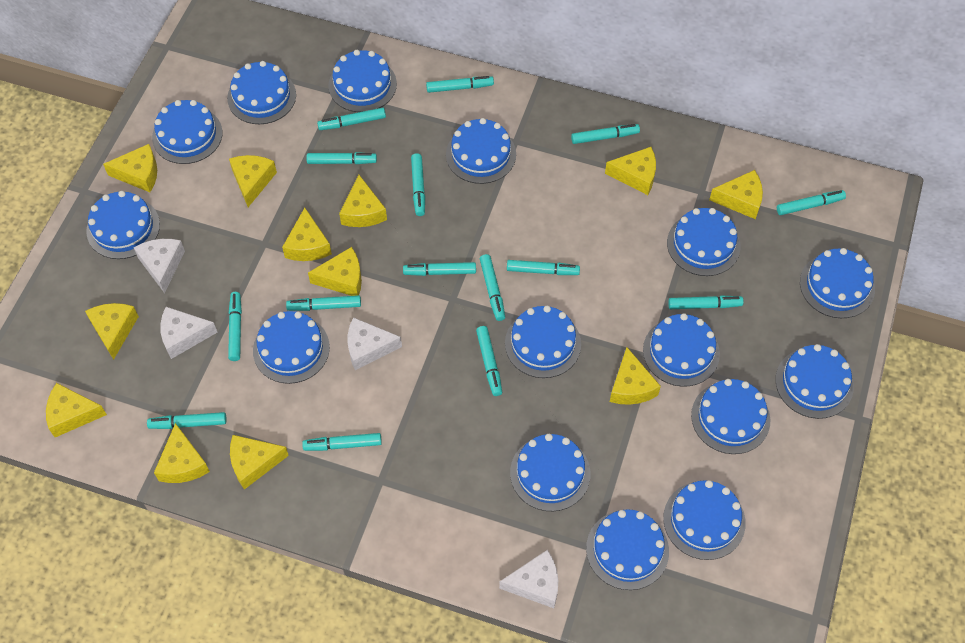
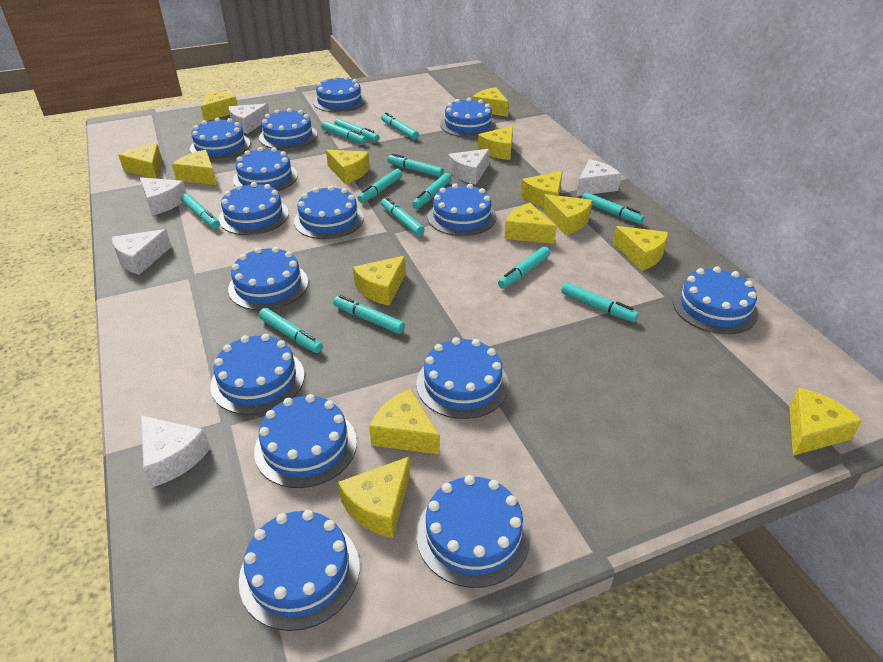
turquoise marker: 15 -> 13
white cheese: 4 -> 6
yellow cheese: 12 -> 14

